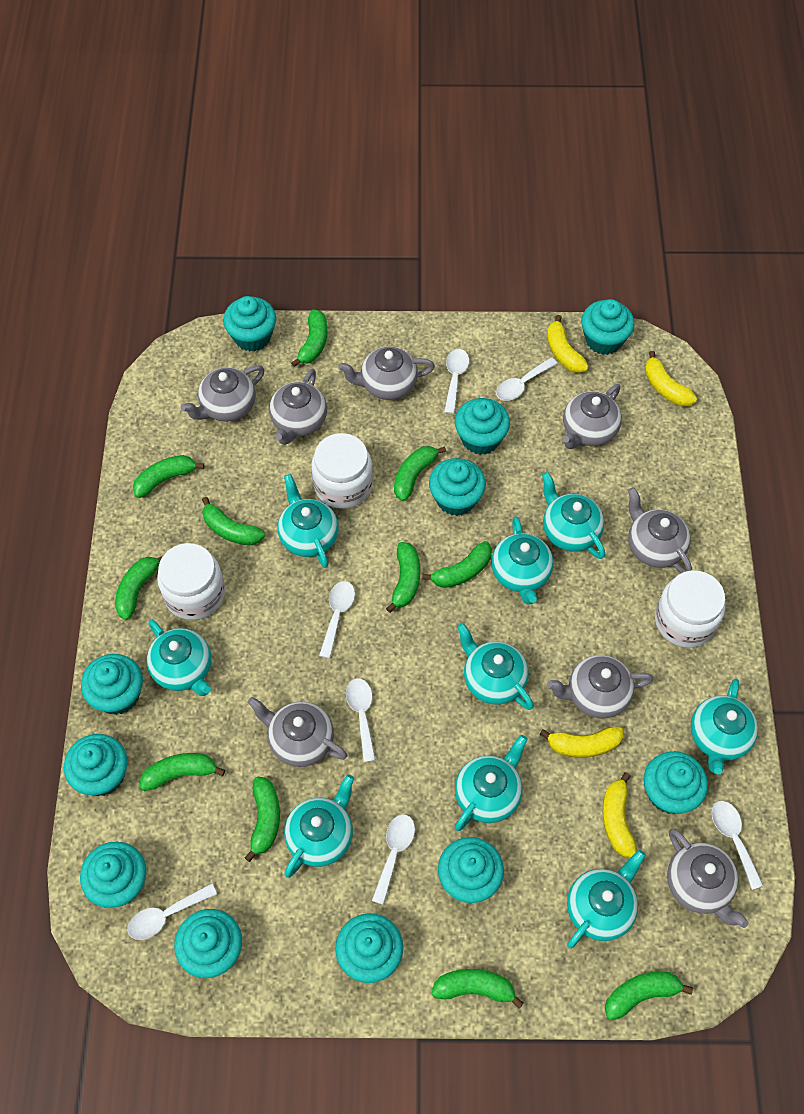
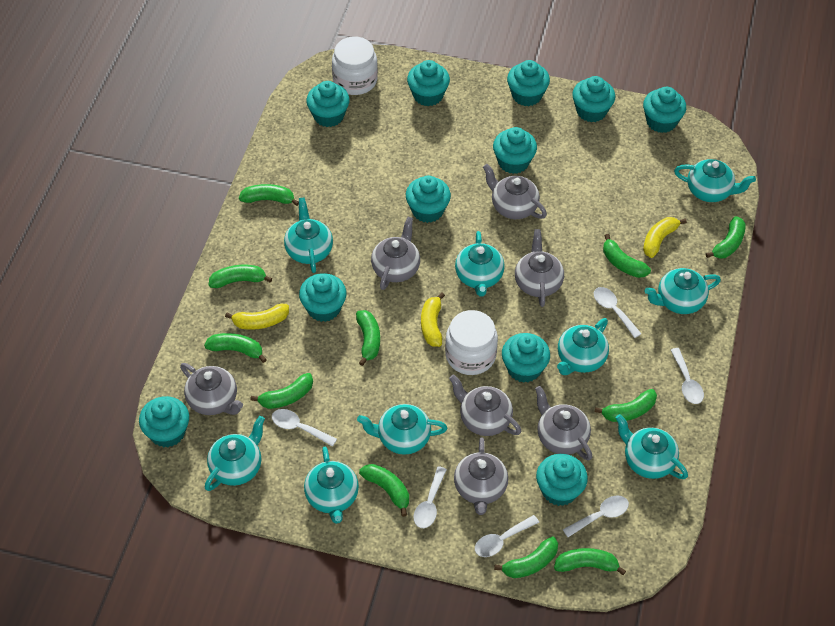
grey teapot: 8 -> 7
white jar: 3 -> 2
white spoon: 7 -> 6
yellow banana: 4 -> 3

